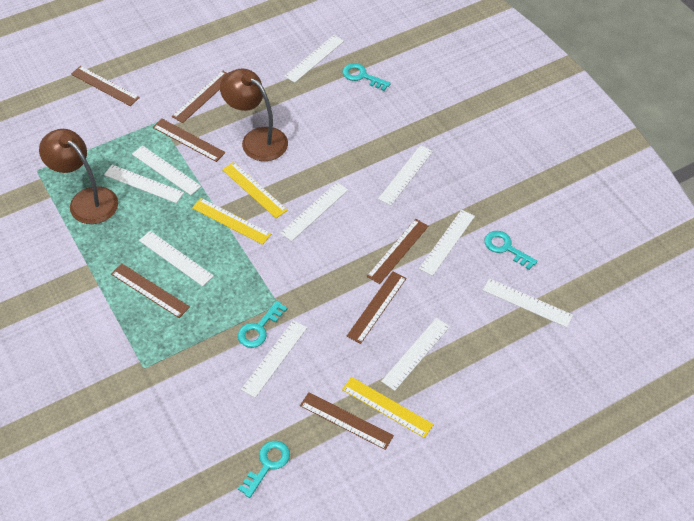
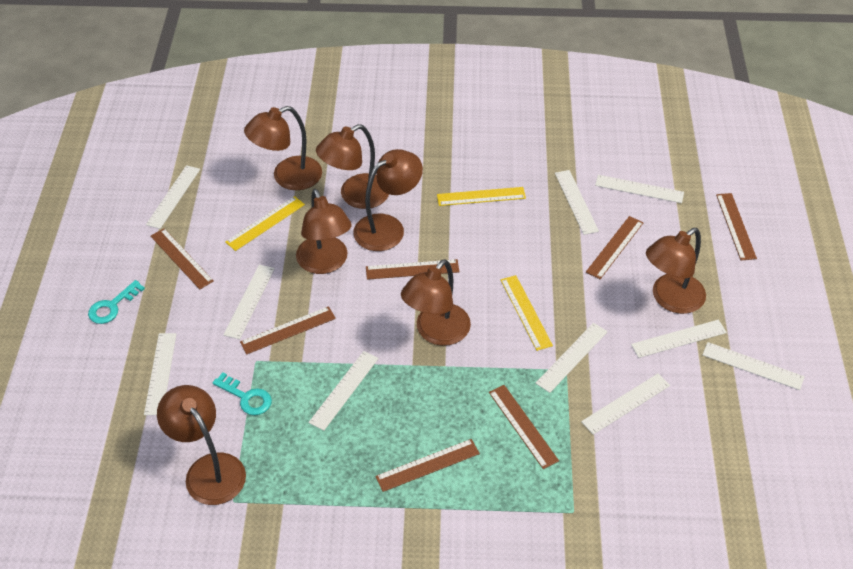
brown lamp: 2 -> 7
turquoise key: 4 -> 2

